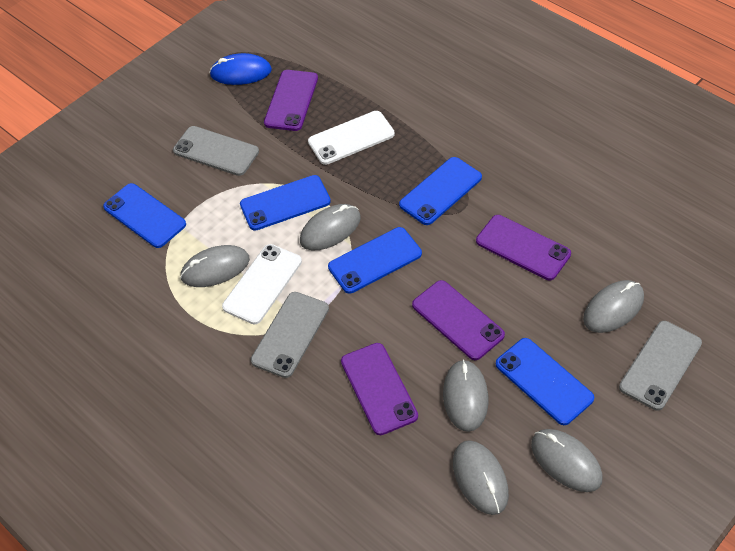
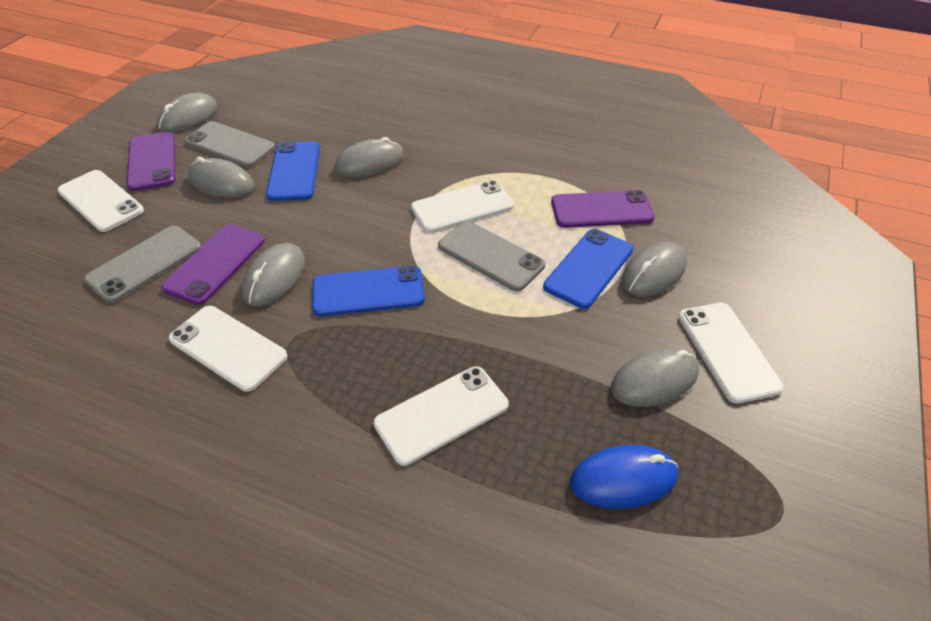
blue phone: 5 -> 3
purple phone: 4 -> 3
white phone: 2 -> 5

